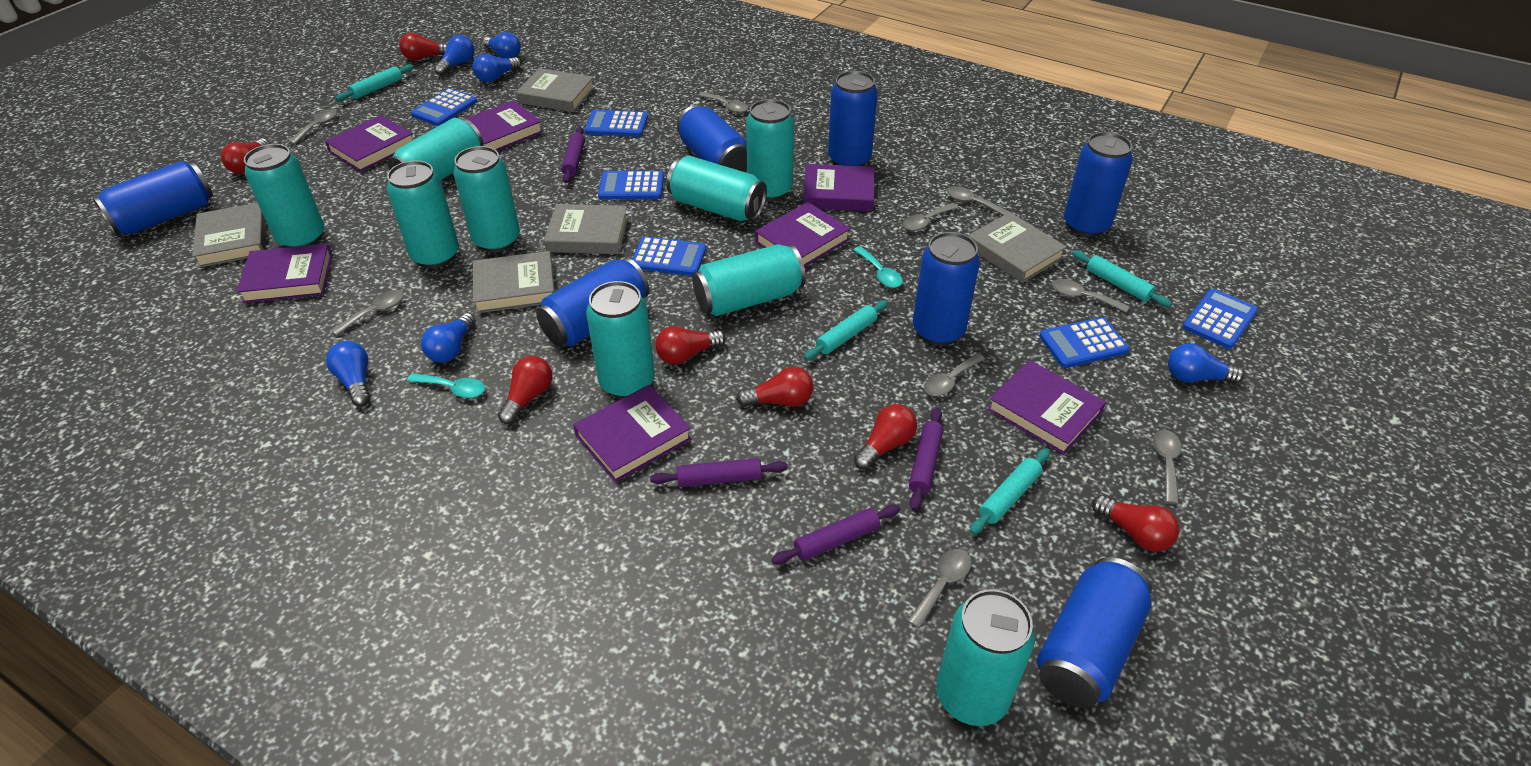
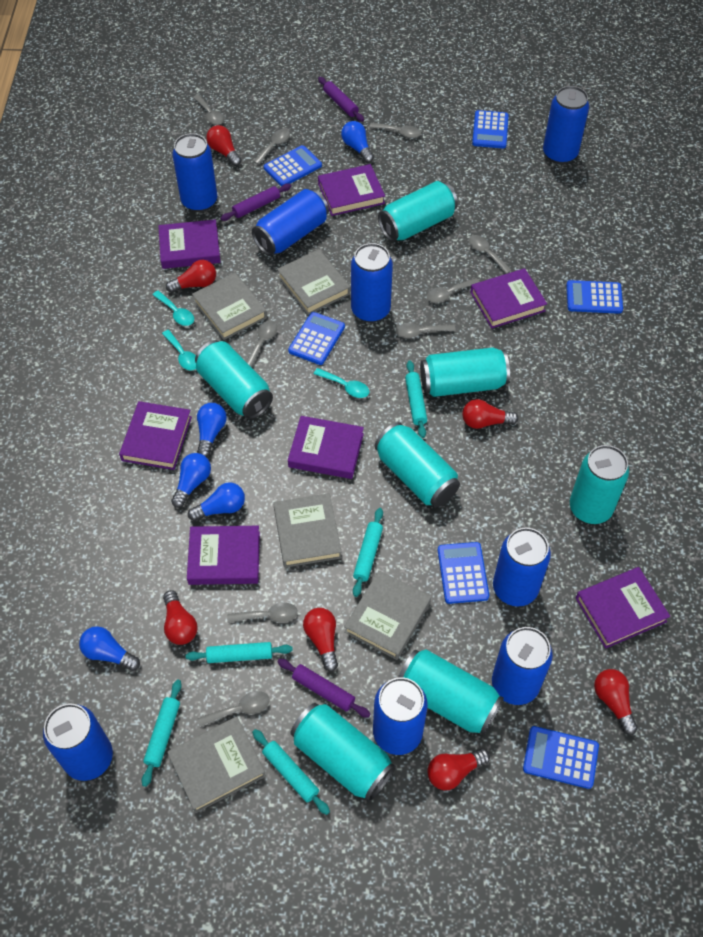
blue can: 7 -> 8
blue light bulb: 6 -> 5
purple rolling pin: 4 -> 3
turquoise can: 9 -> 7
turquoise rolling pin: 4 -> 5
turquoise spoon: 2 -> 3

